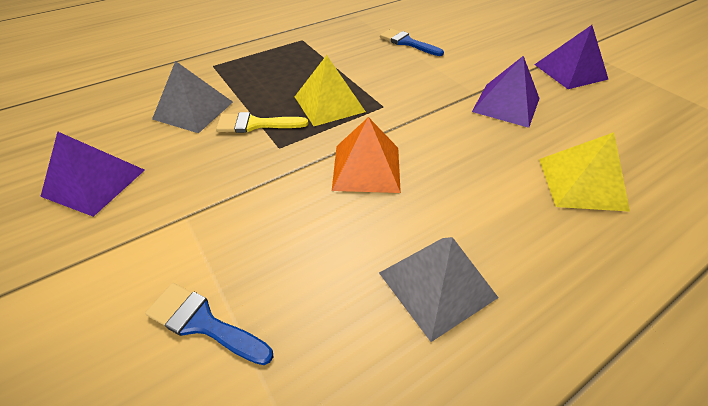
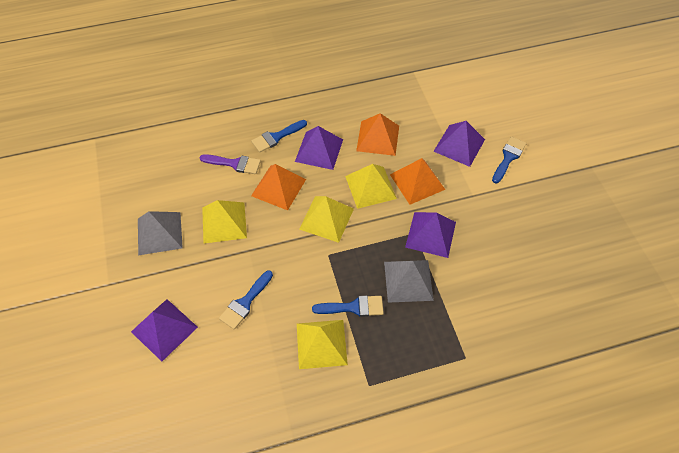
blue brush: 2 -> 4
orange pyramid: 1 -> 3
purple brush: 0 -> 1
purple pyramid: 3 -> 4
yellow brush: 1 -> 0
yellow pyramid: 2 -> 4

